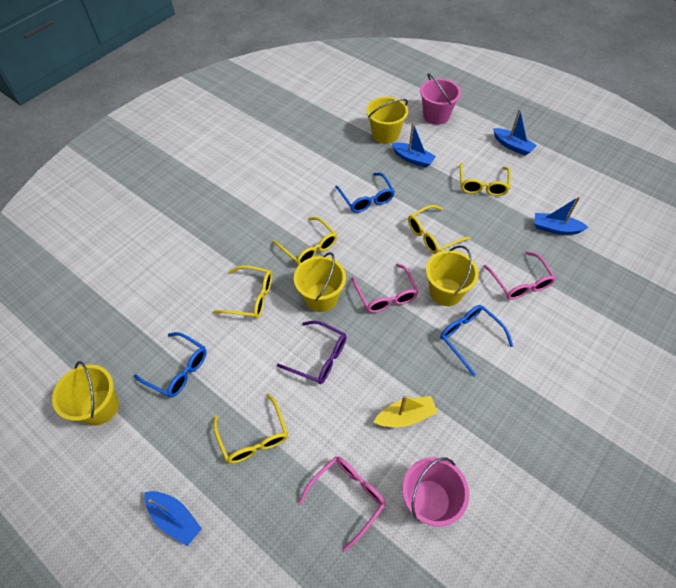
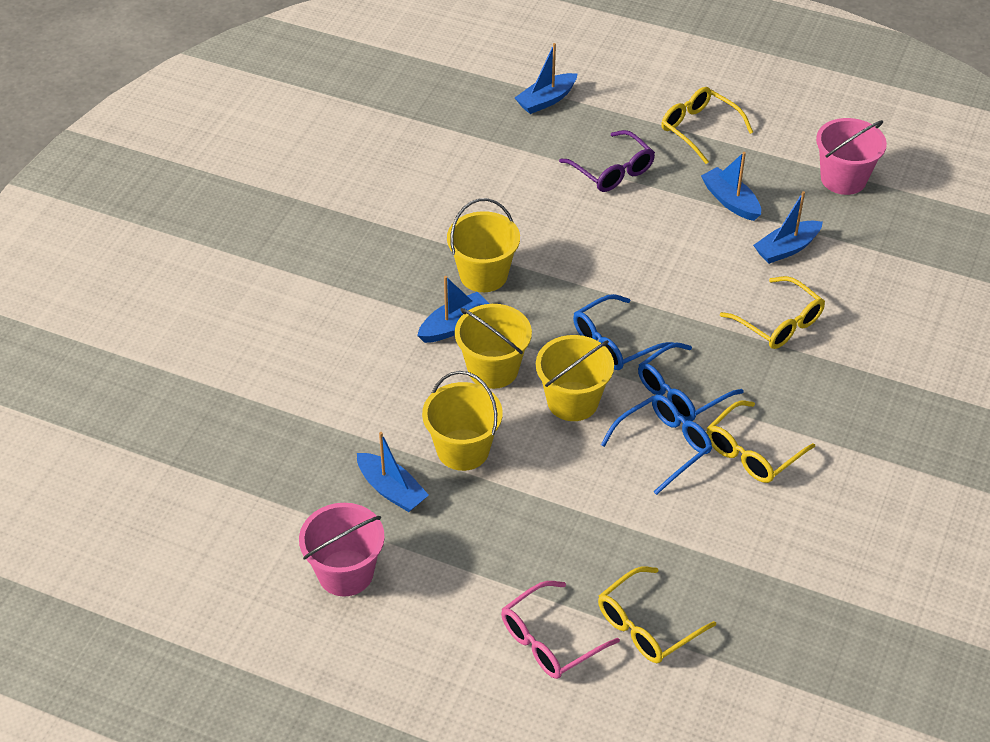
blue boat: 4 -> 5
pink glasses: 3 -> 1
yellow boat: 1 -> 0
yellow glasses: 5 -> 4

